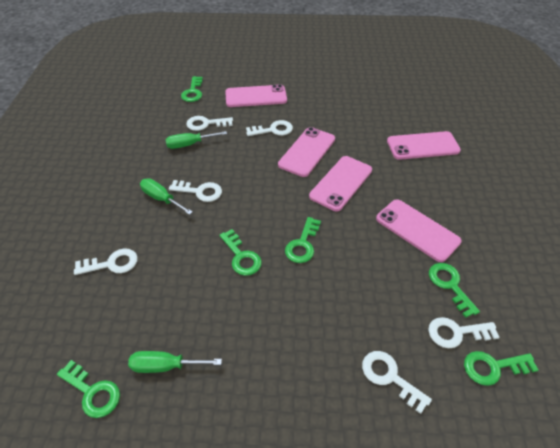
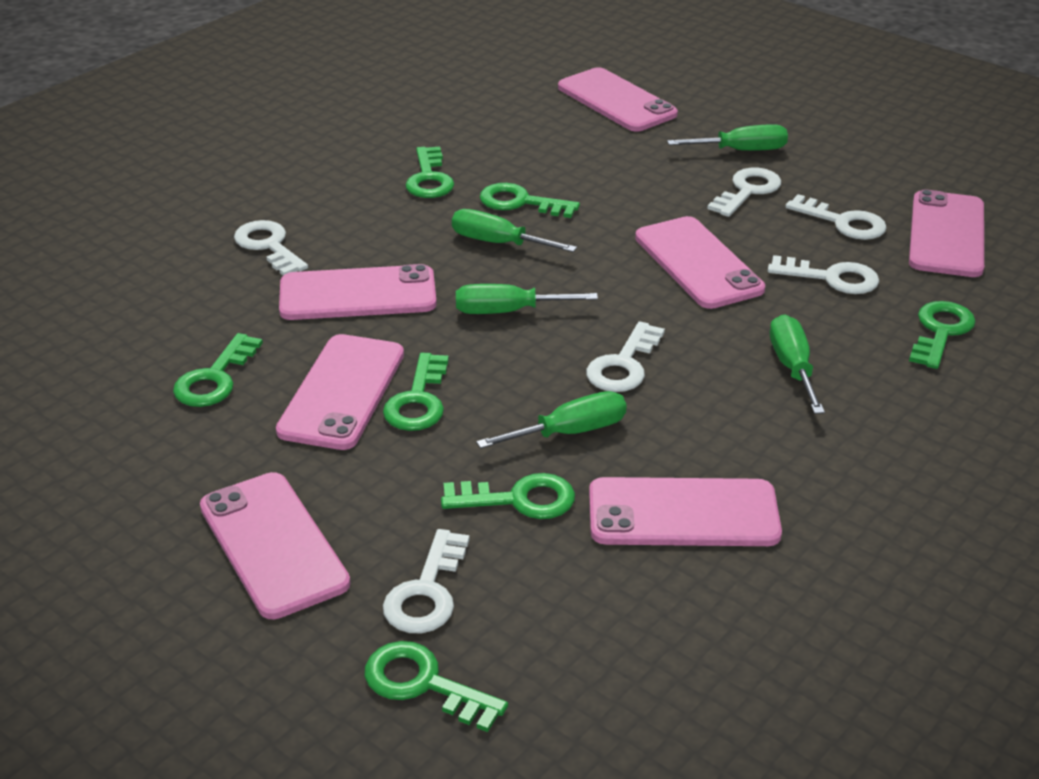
green key: 6 -> 7
green screwdriver: 3 -> 5
pink phone: 5 -> 7

